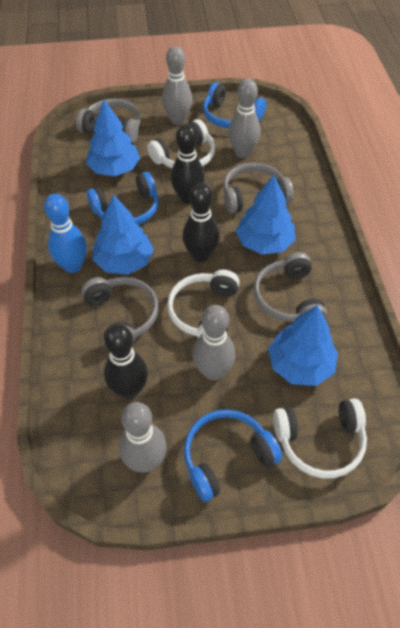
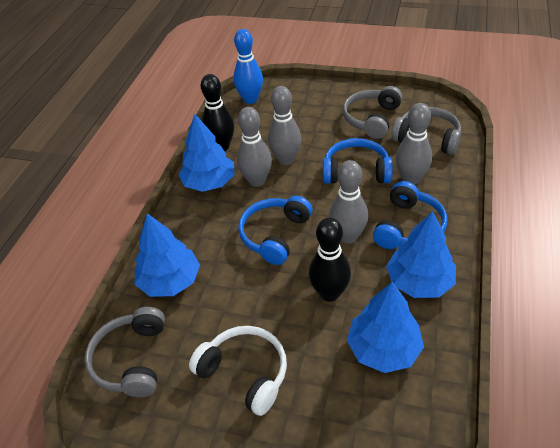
black bowling pin: 3 -> 2
grey headphones: 4 -> 3
white headphones: 3 -> 1

